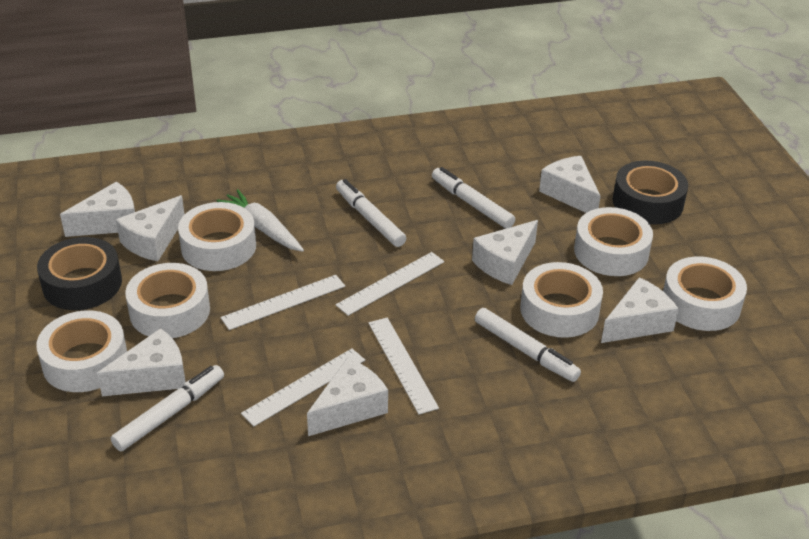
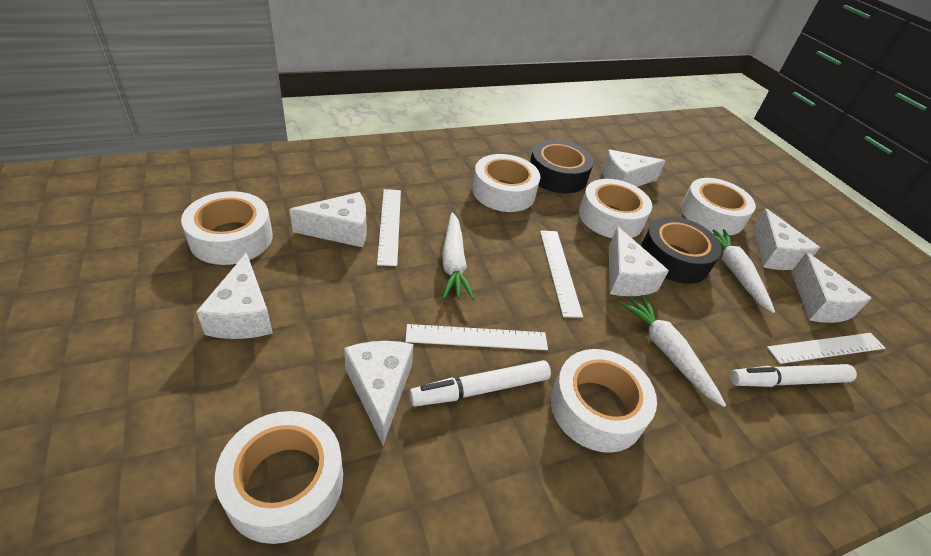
white carrot: 1 -> 3
white marker: 4 -> 2

